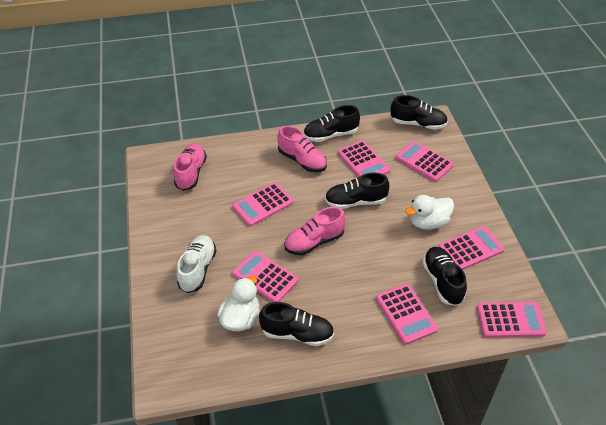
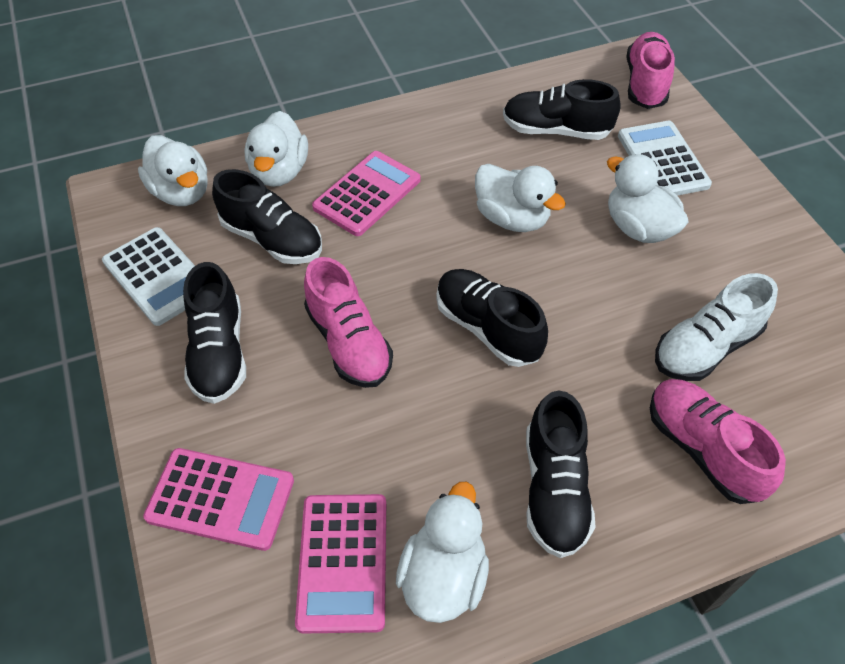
pink calculator: 7 -> 3
white calculator: 0 -> 2
white duck: 2 -> 5

